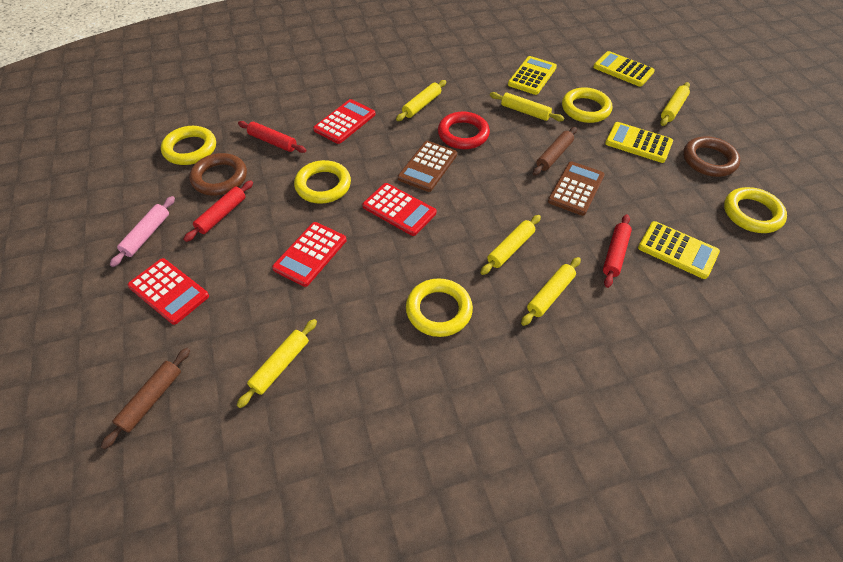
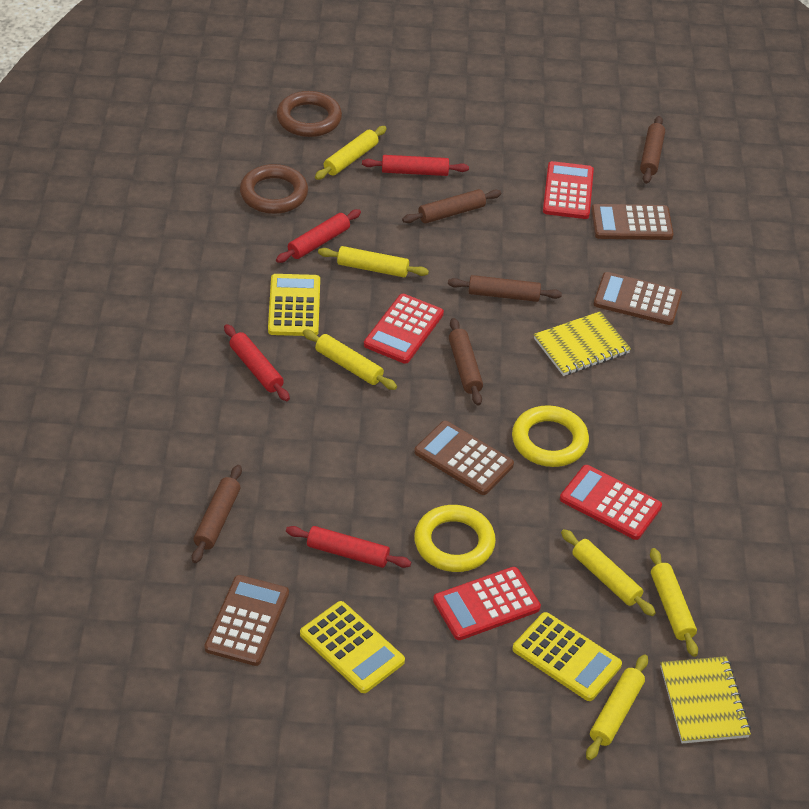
brown calculator: 2 -> 4
brown rolling pin: 2 -> 5
pink rolling pin: 1 -> 0
red ring: 1 -> 0
red rolling pin: 3 -> 4
yellow calculator: 4 -> 3
yellow notebook: 0 -> 2
yellow ring: 5 -> 2

